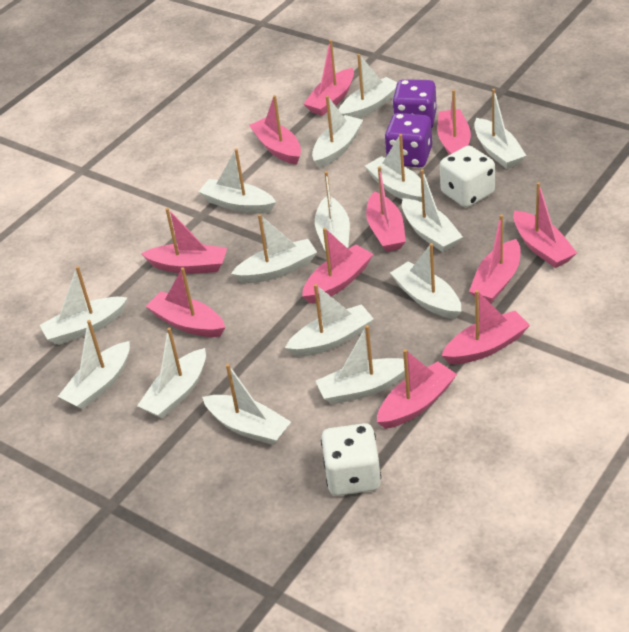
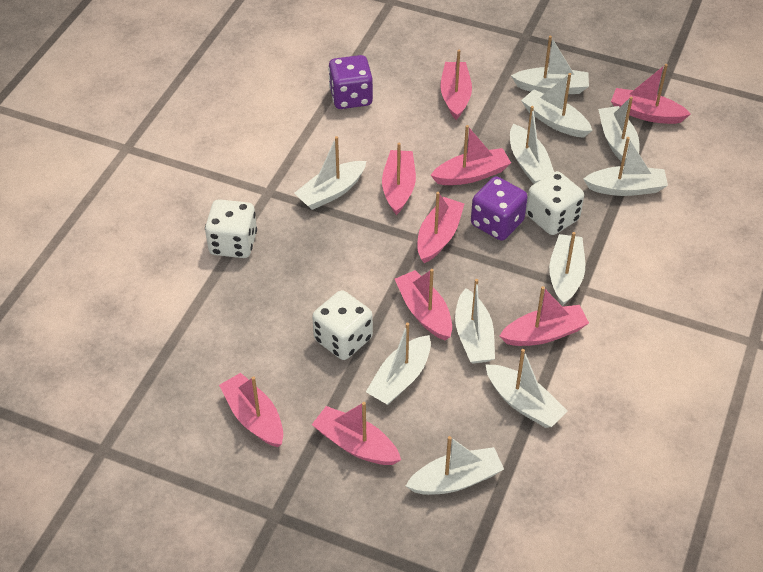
pink boat: 11 -> 9
white boat: 15 -> 11
white dice: 2 -> 3

